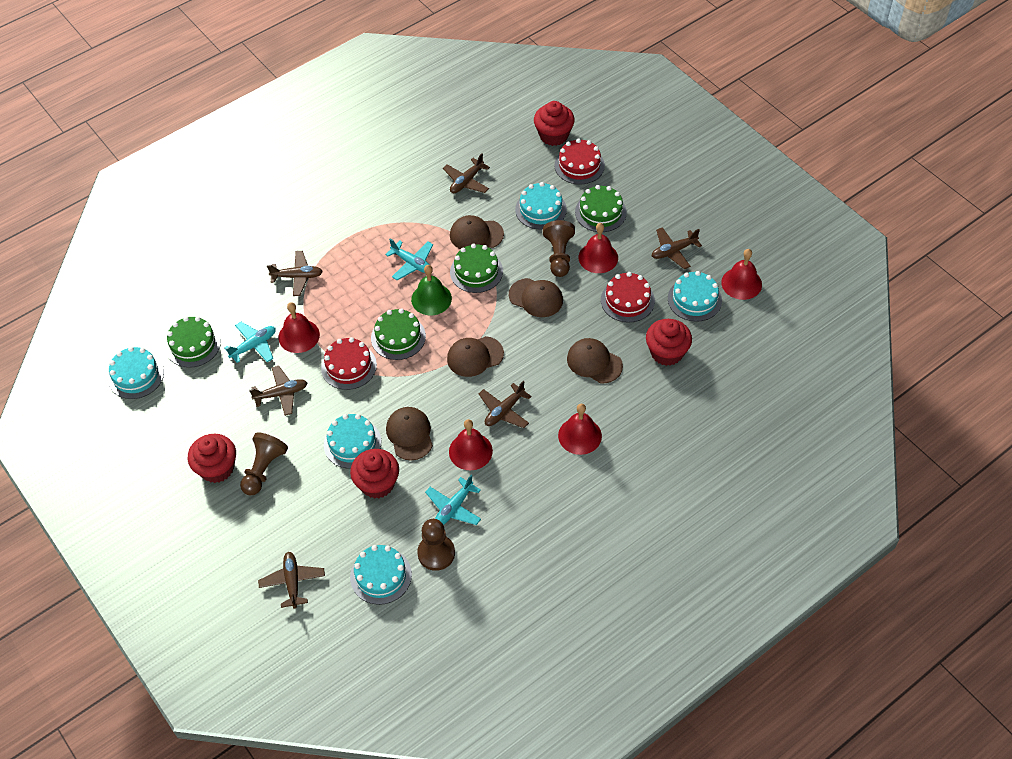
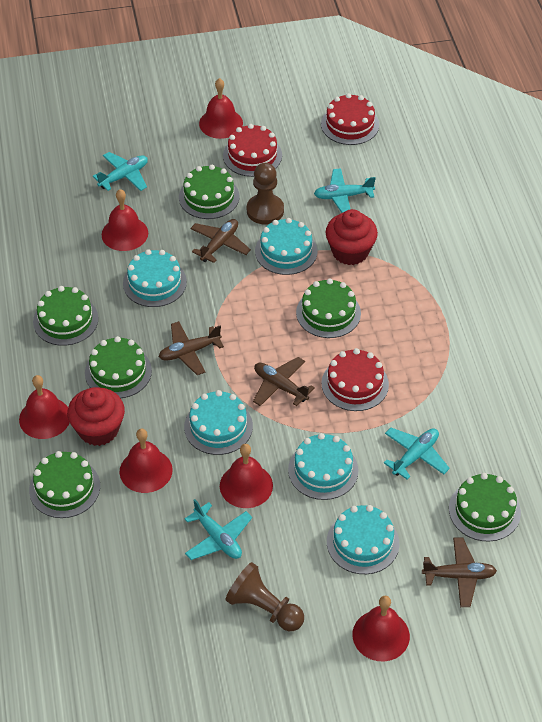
brown cap: 5 -> 0
brown pawn: 3 -> 2
brown plane: 6 -> 4
green bell: 1 -> 0
green cake: 4 -> 6
red bell: 5 -> 6
red cupcake: 4 -> 2
turquoise plane: 3 -> 4

